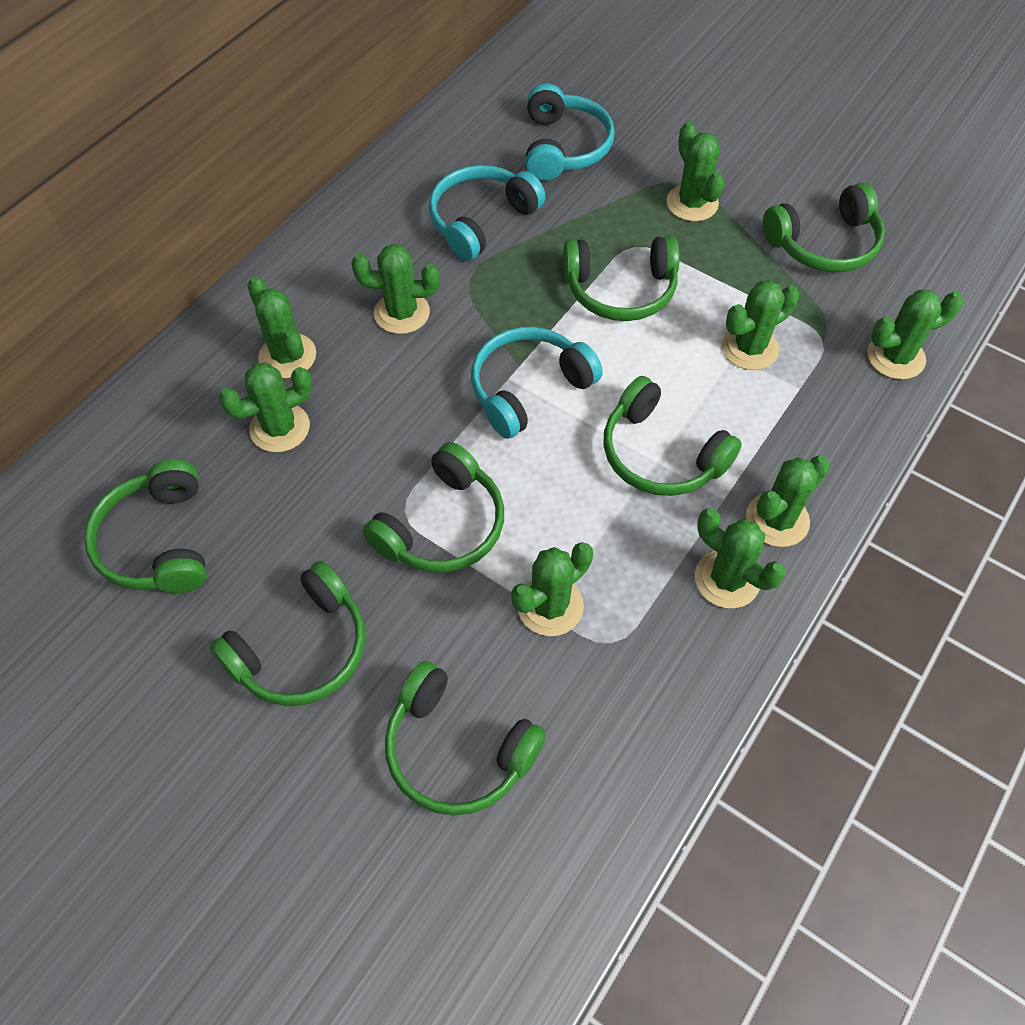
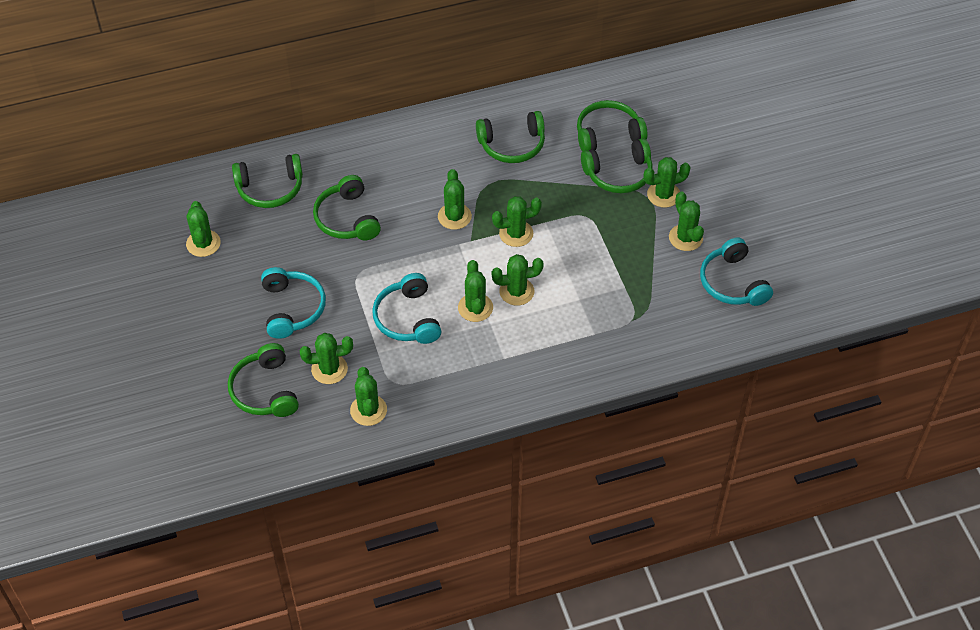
green headphones: 7 -> 6

